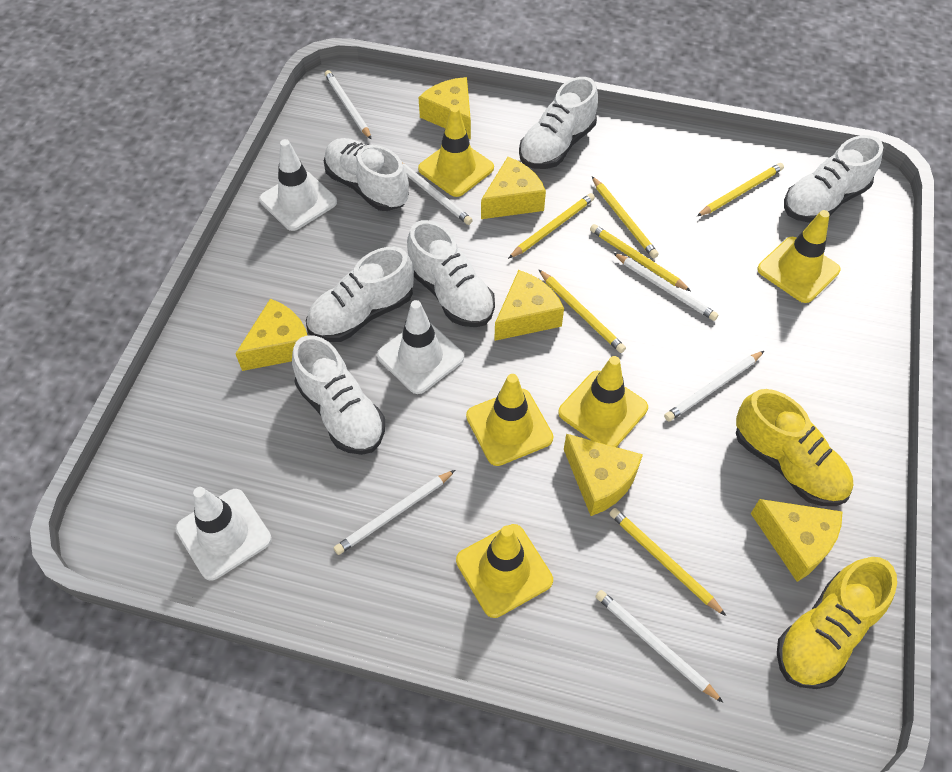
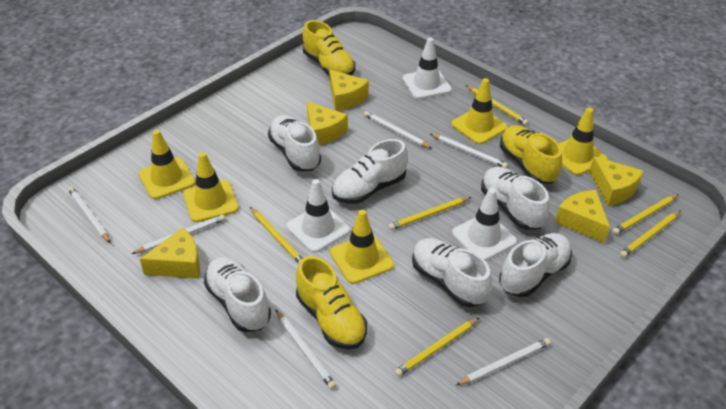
yellow cheese: 6 -> 5
yellow shoe: 2 -> 3

